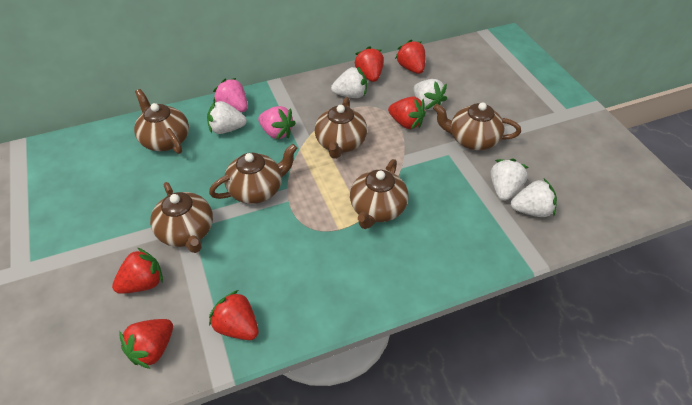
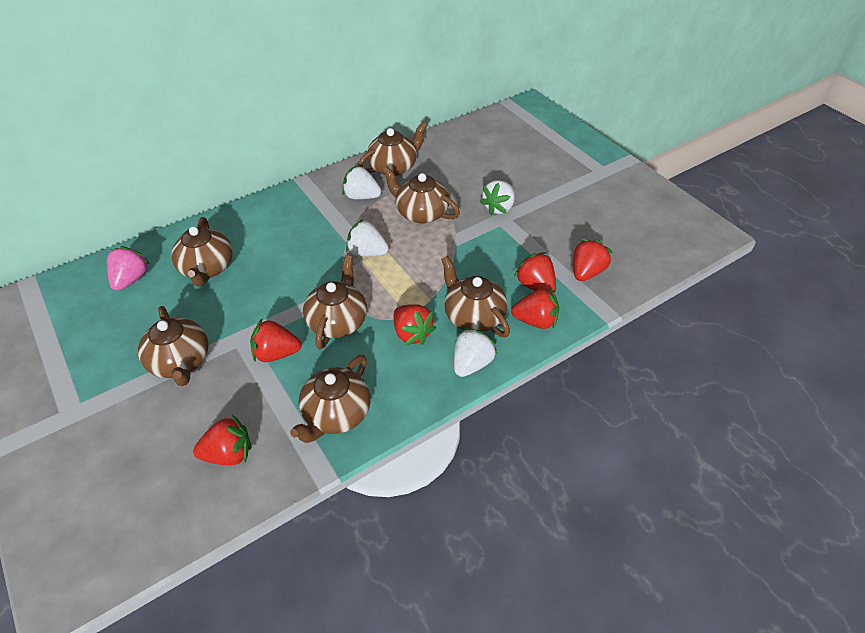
brown teapot: 6 -> 7
pink strawberry: 2 -> 1
white strawberry: 5 -> 4

